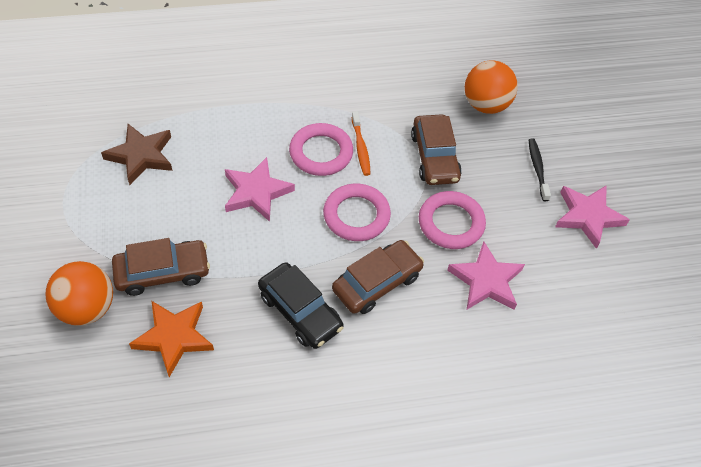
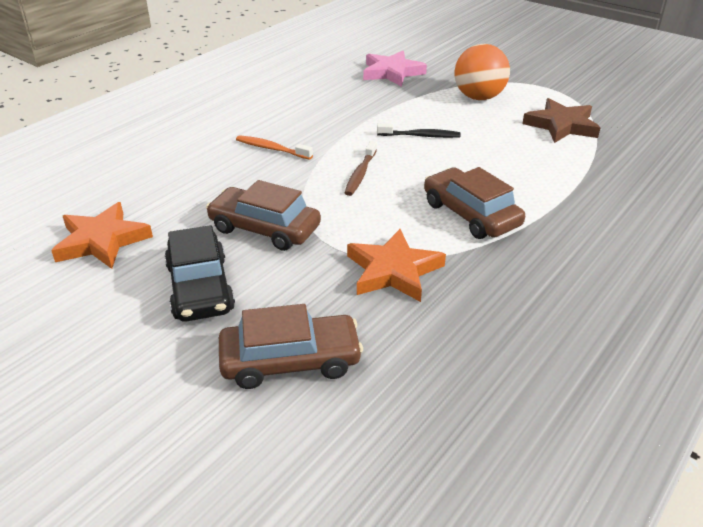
brown toothbrush: 0 -> 1
orange ball: 2 -> 1
orange star: 1 -> 2
pink ring: 3 -> 0
pink star: 3 -> 1

